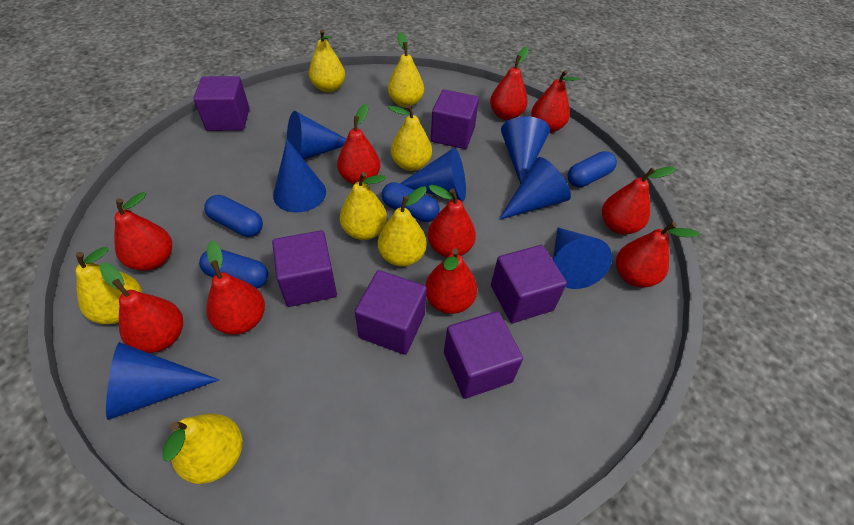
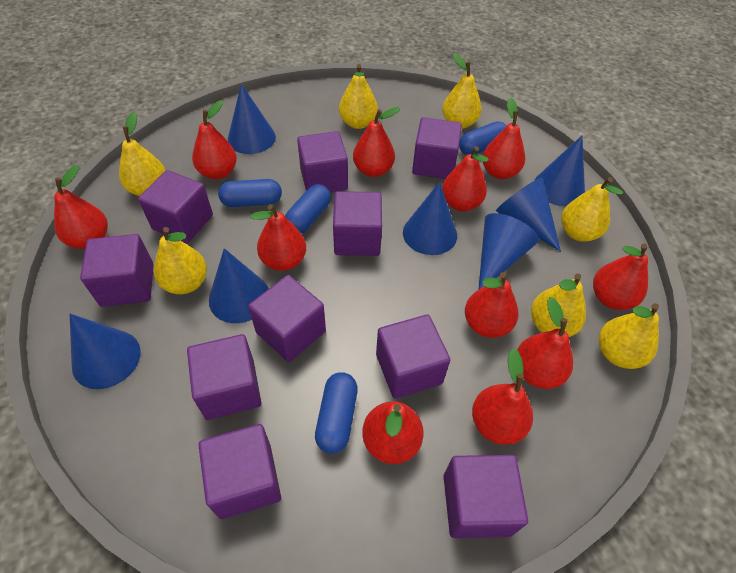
purple cube: 6 -> 10
red pear: 10 -> 11

